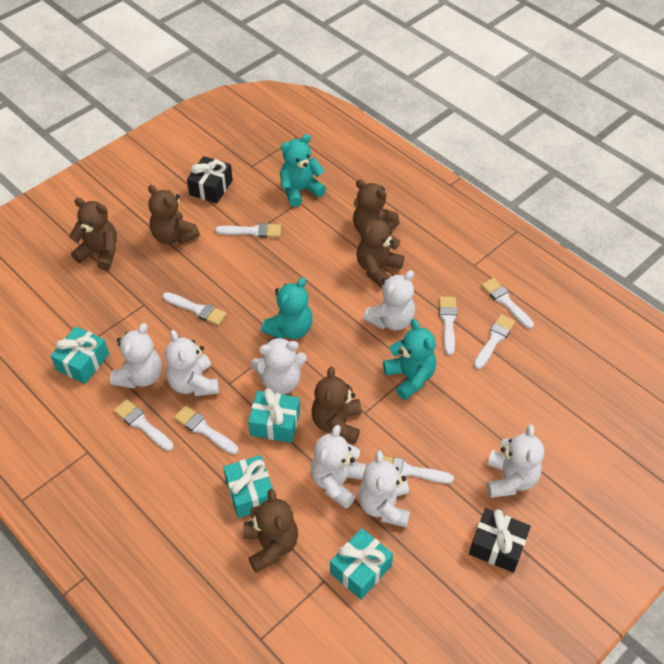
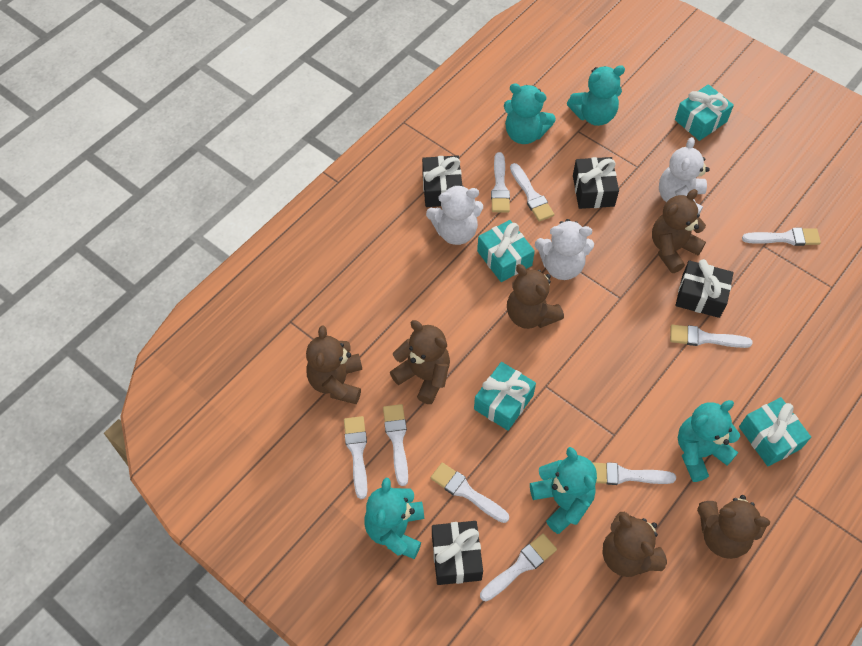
black gift: 2 -> 4
turquoise teddy bear: 3 -> 5
white brush: 8 -> 9
white teddy bear: 7 -> 3

